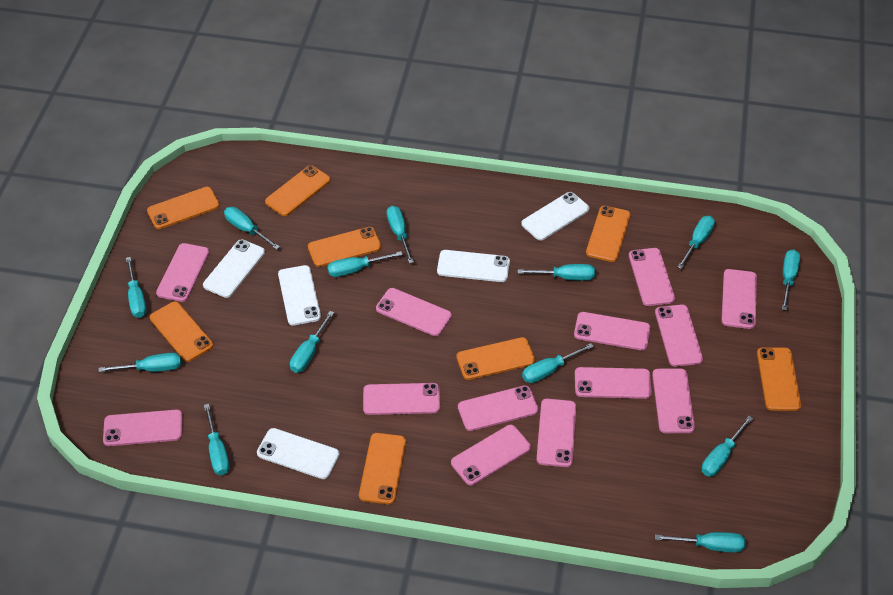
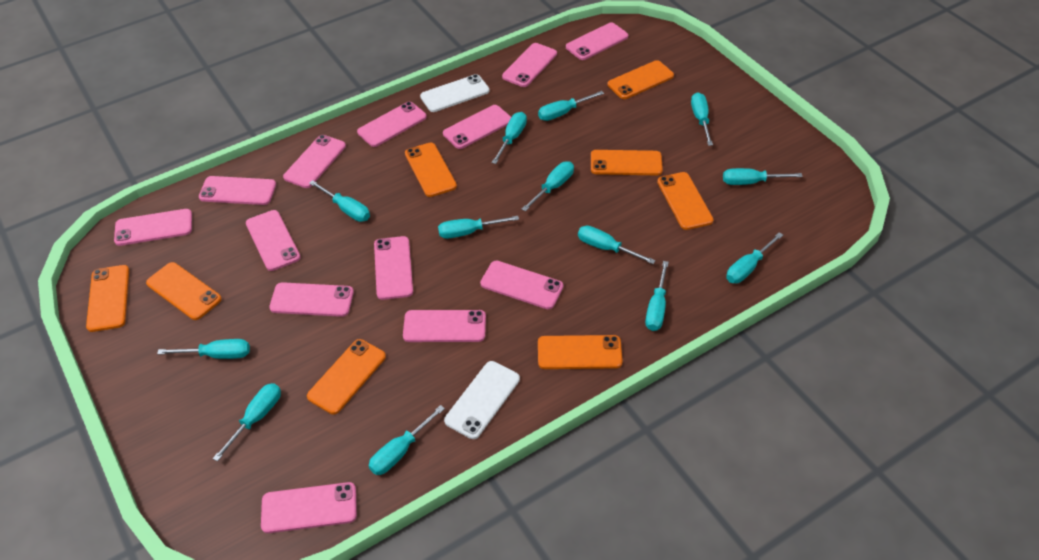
white phone: 5 -> 2

